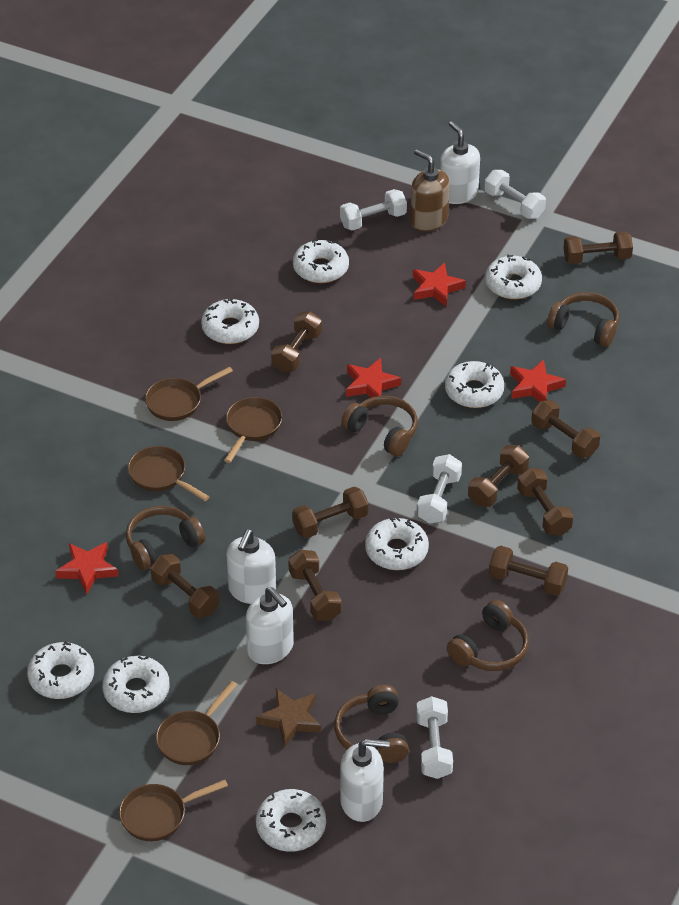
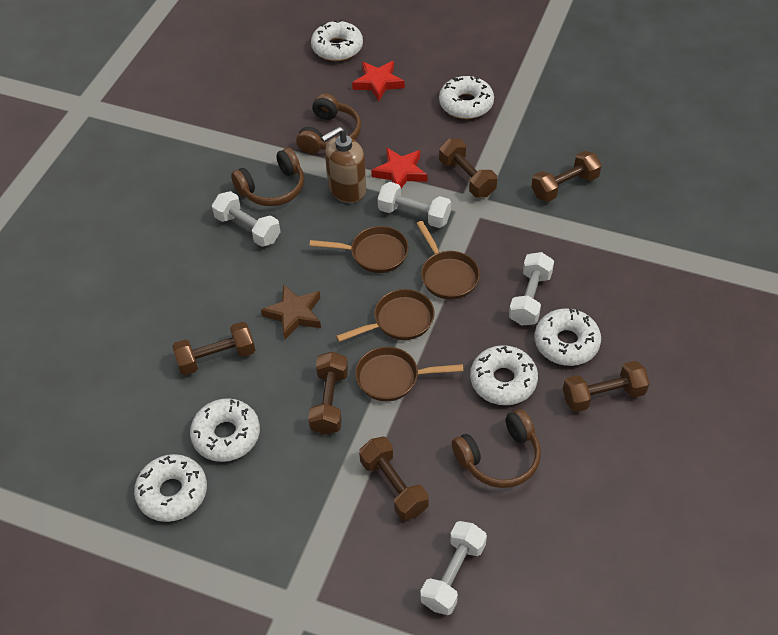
brown dumbbell: 9 -> 6
brown headphones: 5 -> 3
brown pan: 5 -> 4
red star: 4 -> 2
white donut: 8 -> 6
white soap dispenser: 4 -> 0

